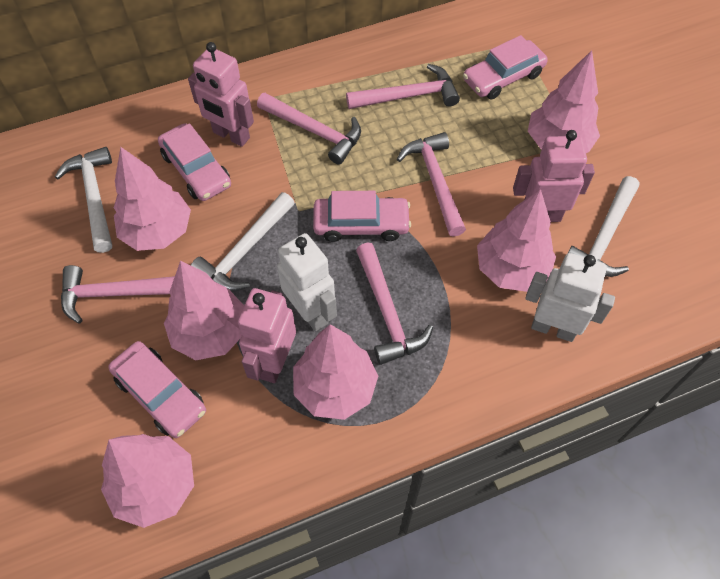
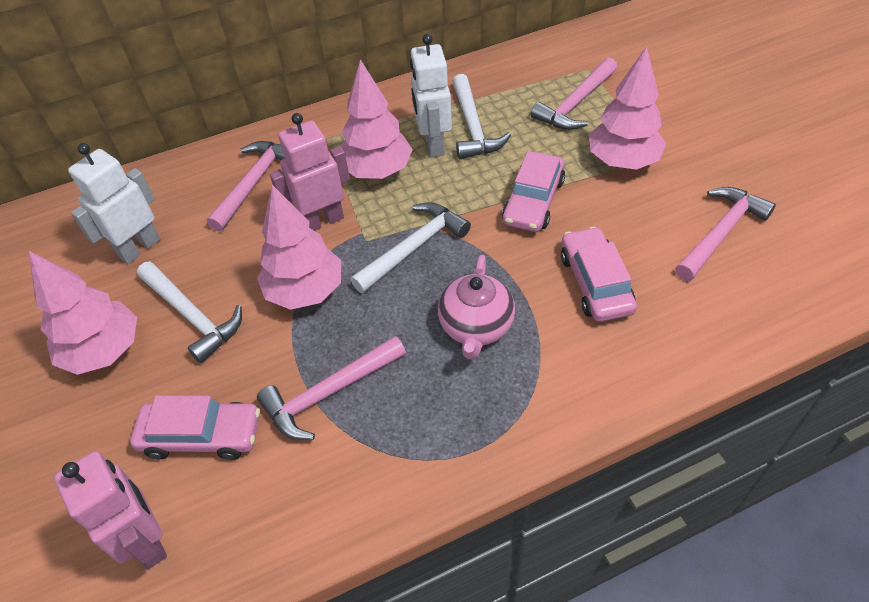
pink car: 4 -> 3
pink hammer: 5 -> 4
pink robot: 3 -> 2
pink teapot: 0 -> 1
pink tree: 6 -> 4

